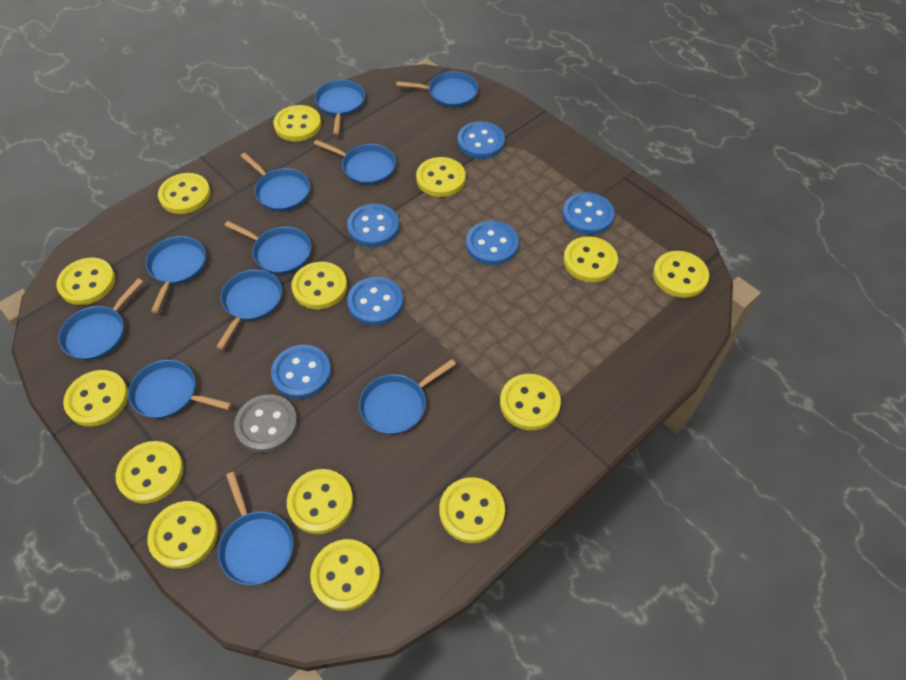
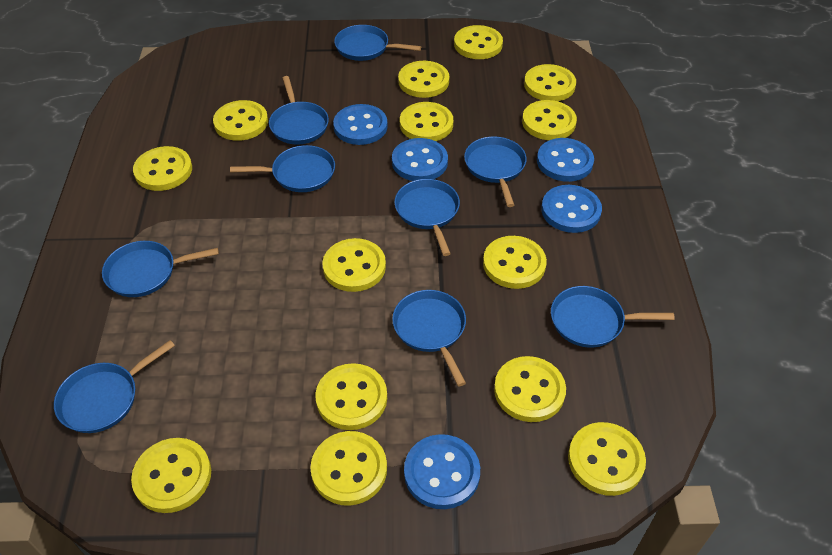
blue button: 6 -> 5
blue pan: 11 -> 9
grey button: 1 -> 0

